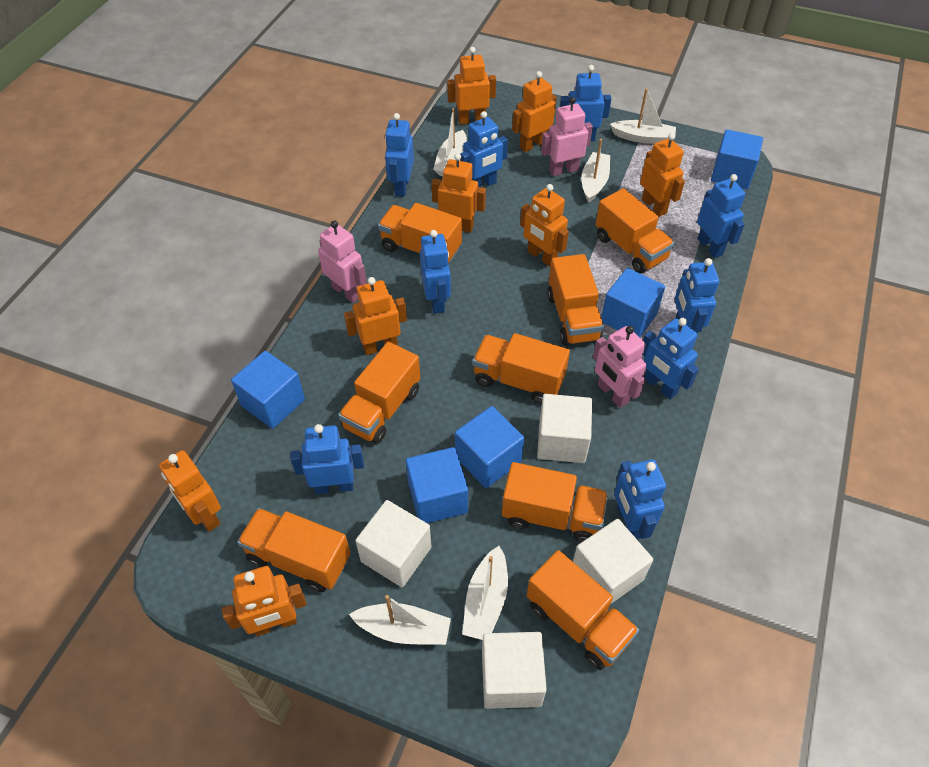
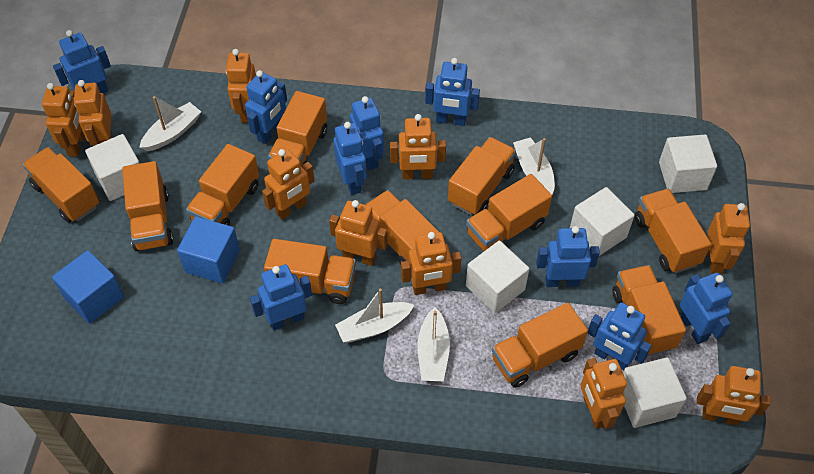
blue cube: 5 -> 2
orange robot: 8 -> 10
orange truck: 8 -> 11
pink robot: 3 -> 0
white boat: 5 -> 4
white cube: 4 -> 5

